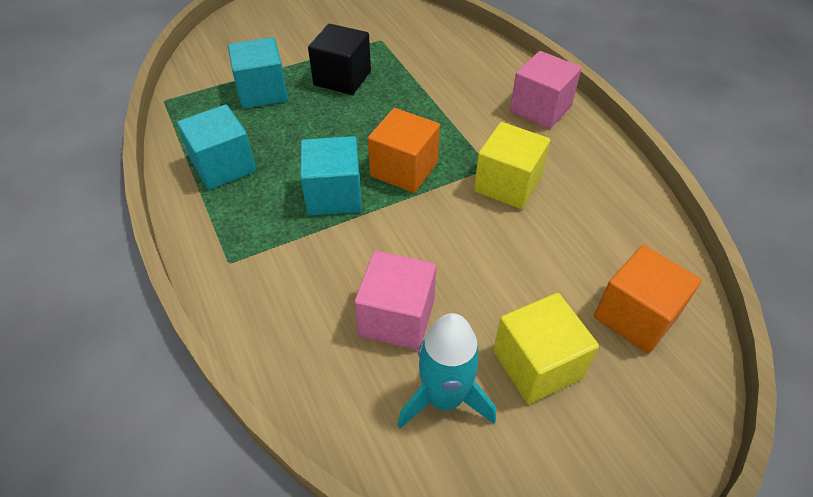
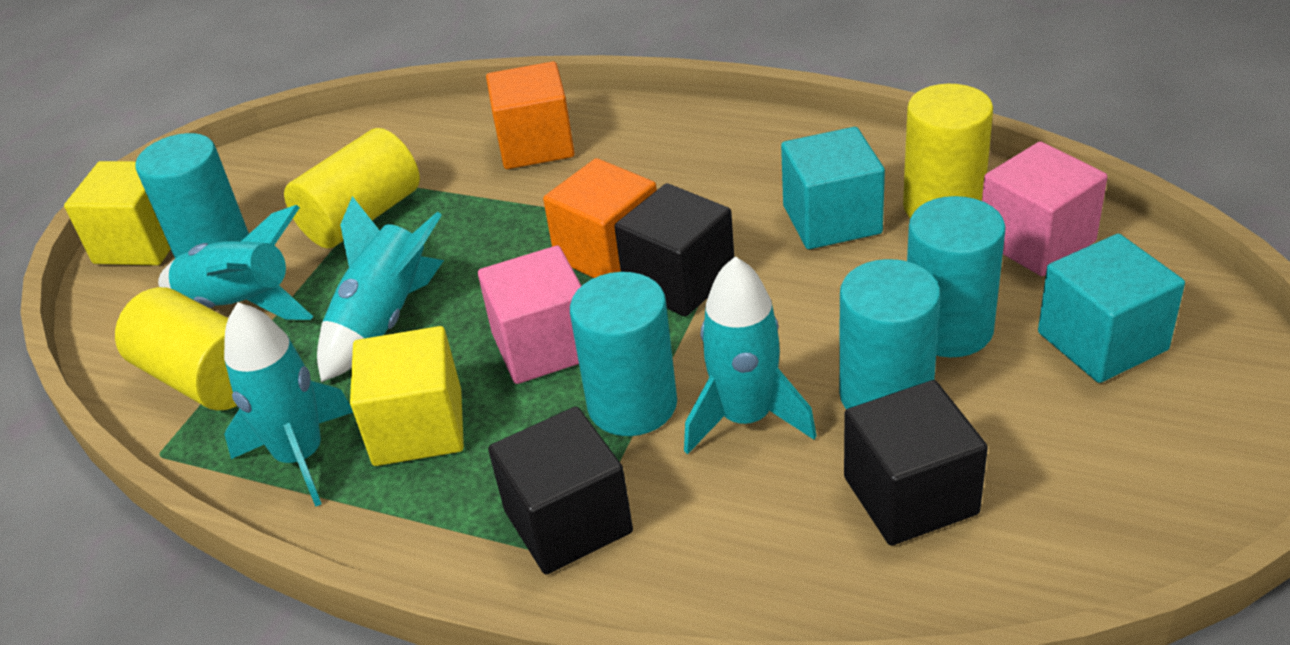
black cube: 1 -> 3
turquoise cube: 3 -> 2
turquoise cylinder: 0 -> 4
turquoise rocket: 1 -> 4
yellow cylinder: 0 -> 3

